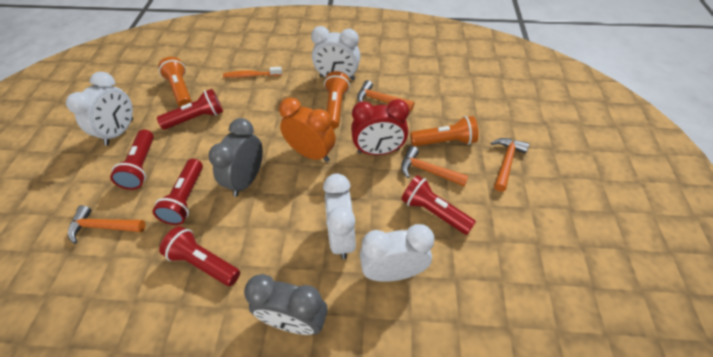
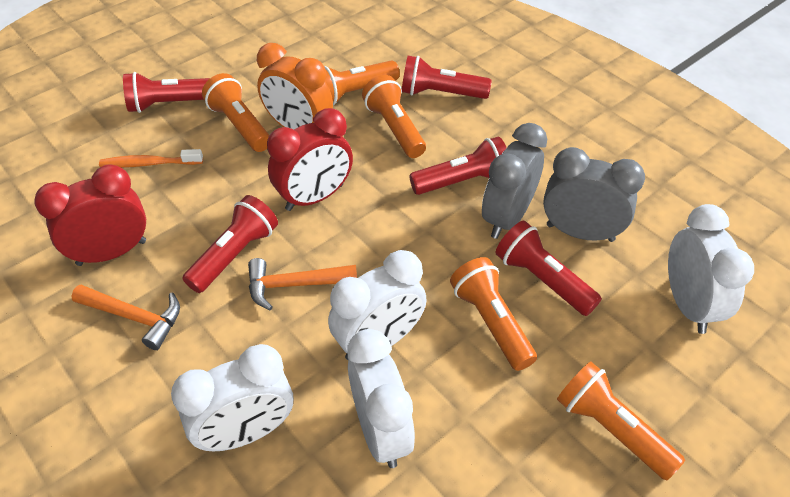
orange flashlight: 3 -> 5
orange hammer: 4 -> 2
red clock: 1 -> 2

